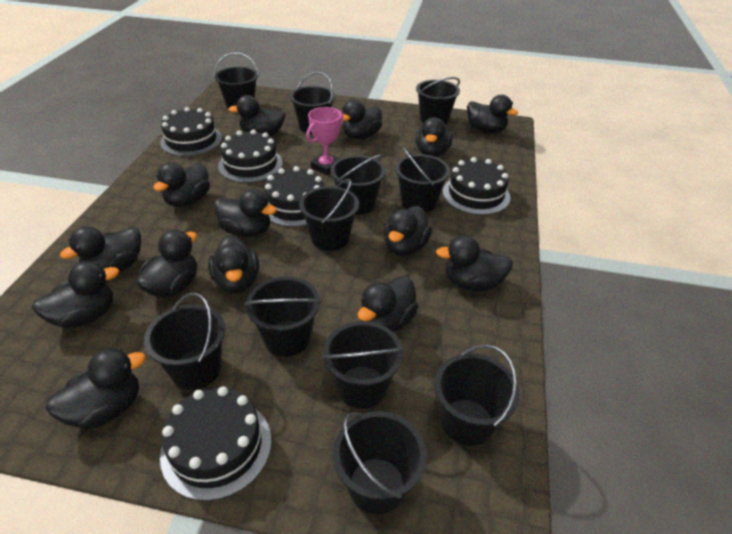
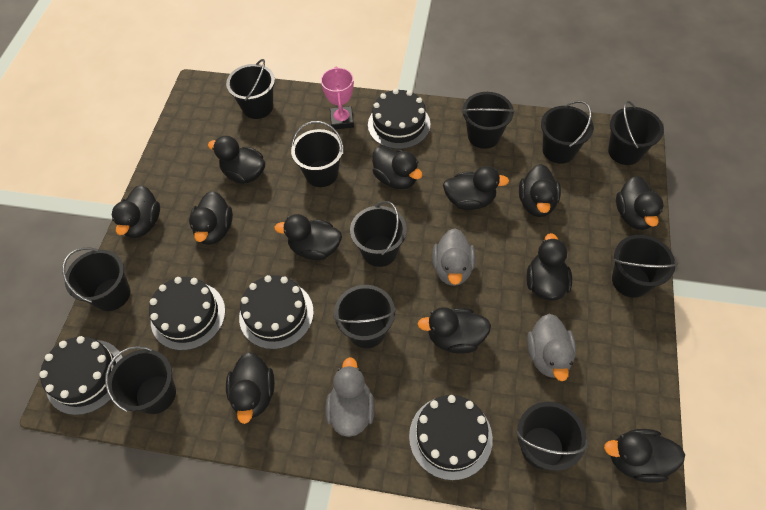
black duck: 14 -> 12
grey duck: 0 -> 3

